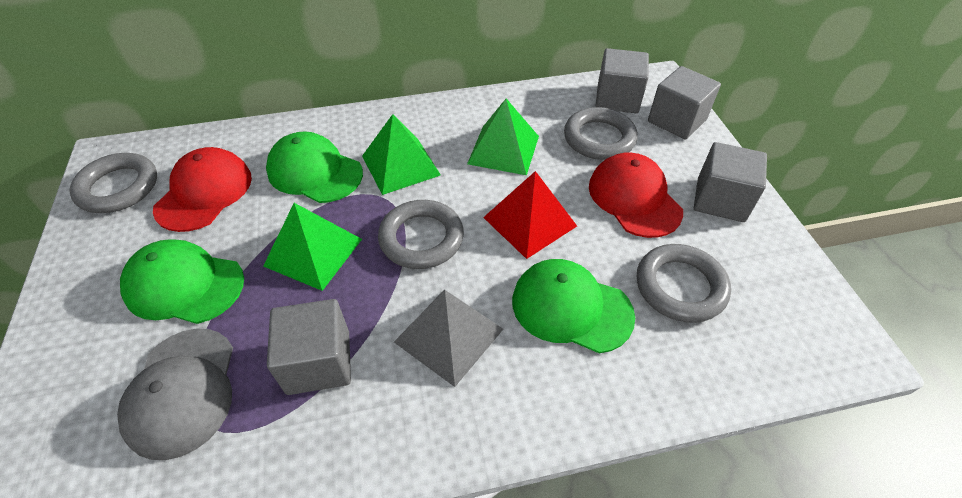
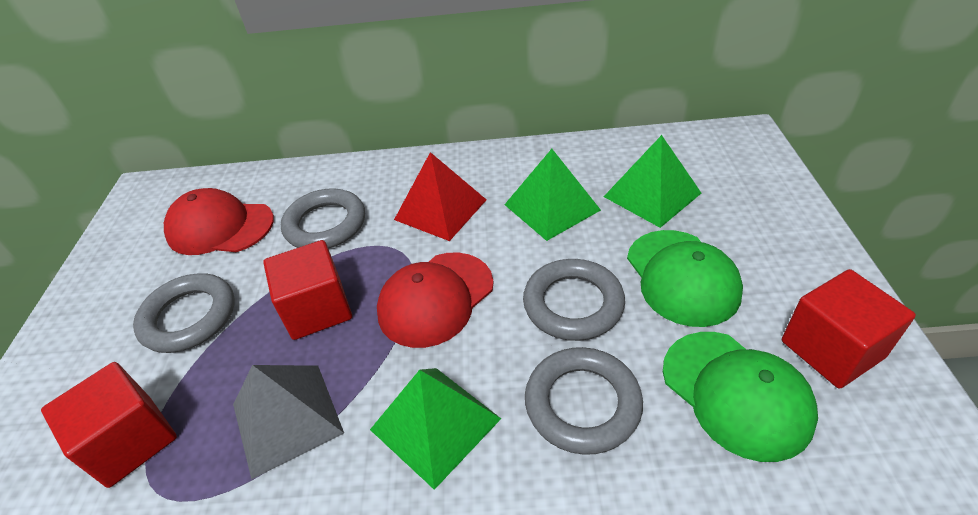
green cap: 3 -> 2
grey cap: 1 -> 0
grey cube: 4 -> 0
red cube: 0 -> 3

